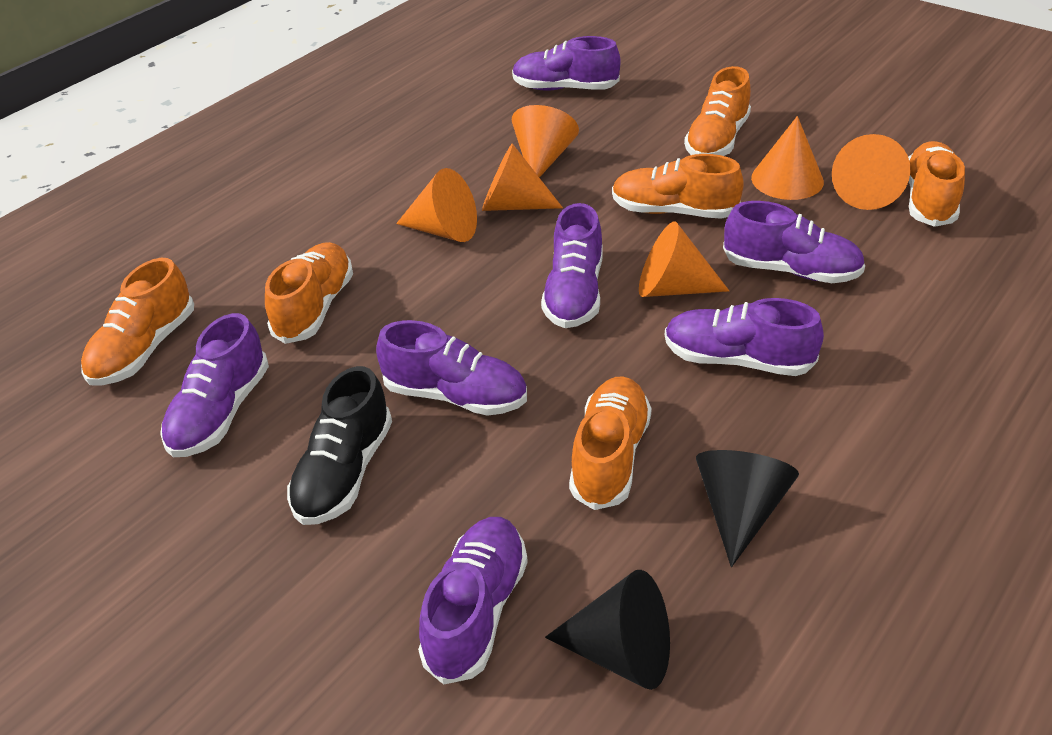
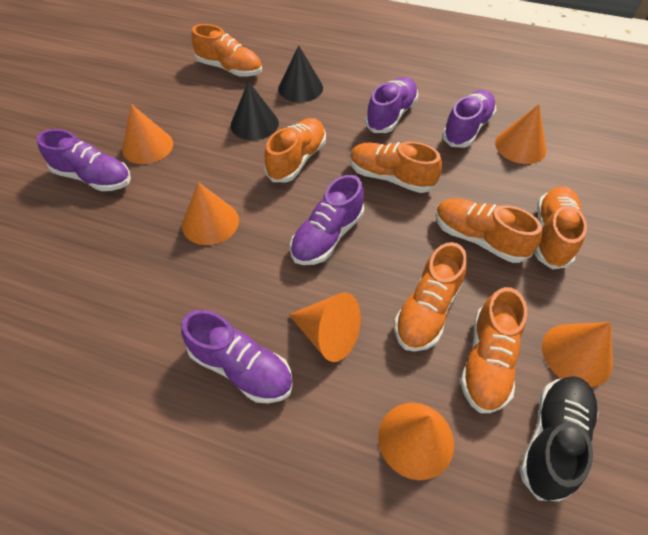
orange shoe: 6 -> 7
purple shoe: 7 -> 5

